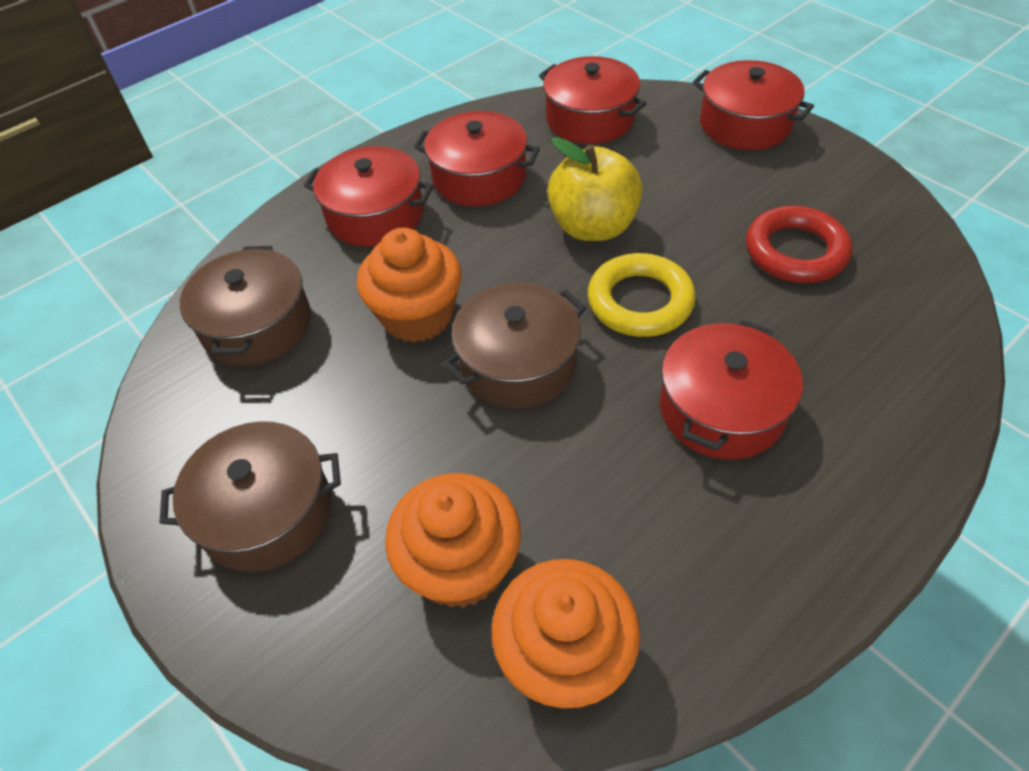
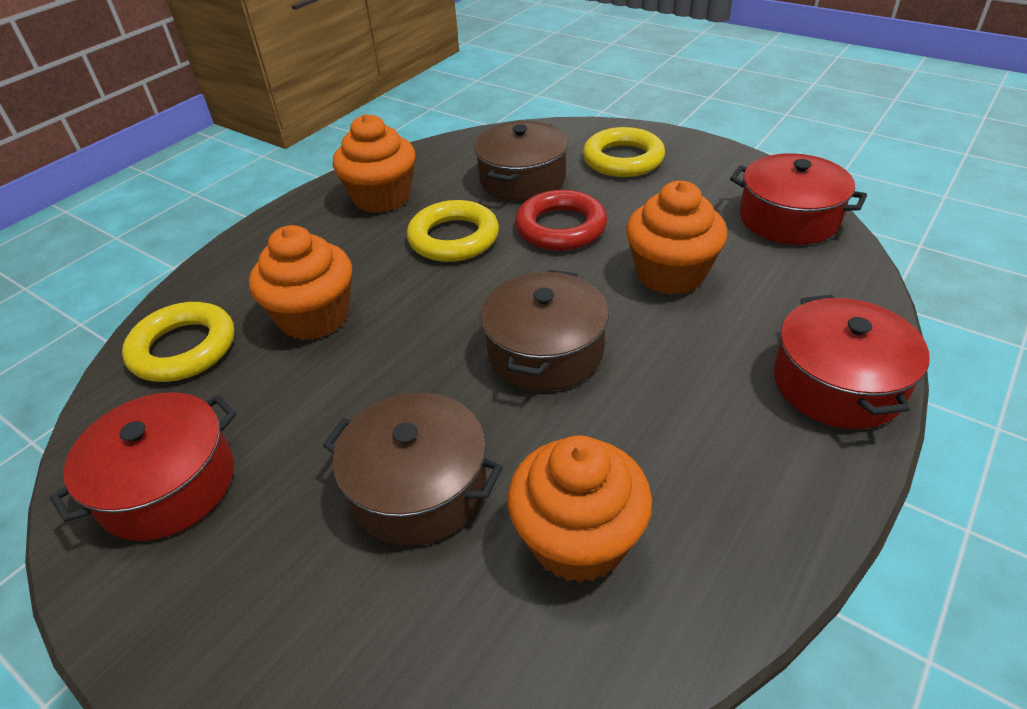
orange cupcake: 3 -> 4
red pot: 5 -> 3
yellow apple: 1 -> 0
yellow ring: 1 -> 3

